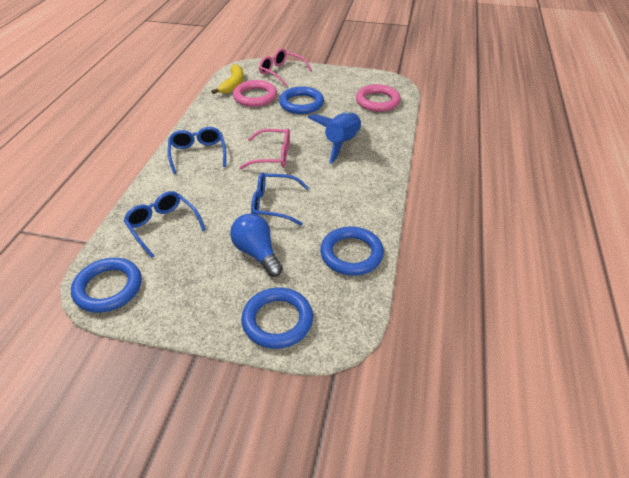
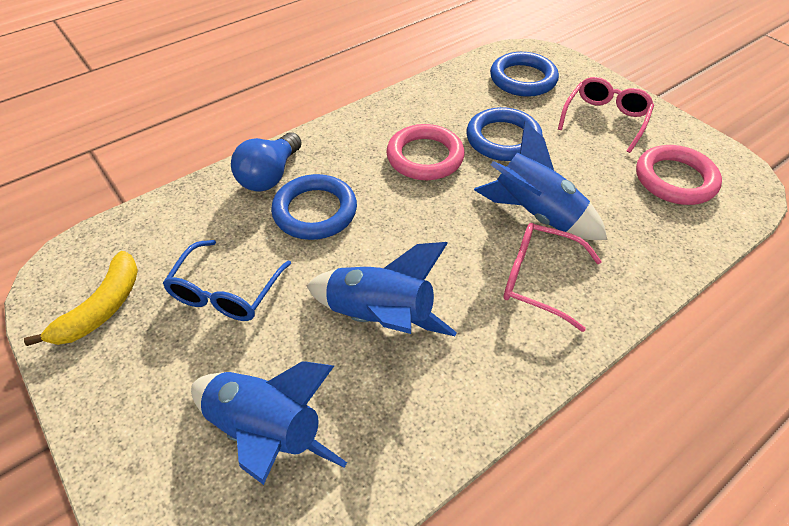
blue glasses: 3 -> 1
blue ring: 4 -> 3
blue rocket: 1 -> 3

